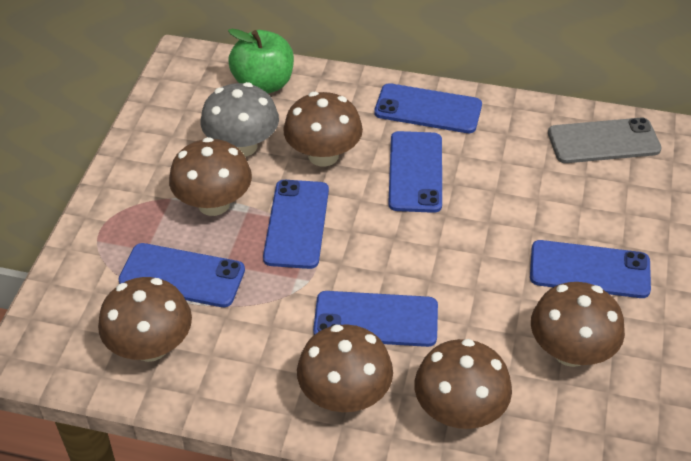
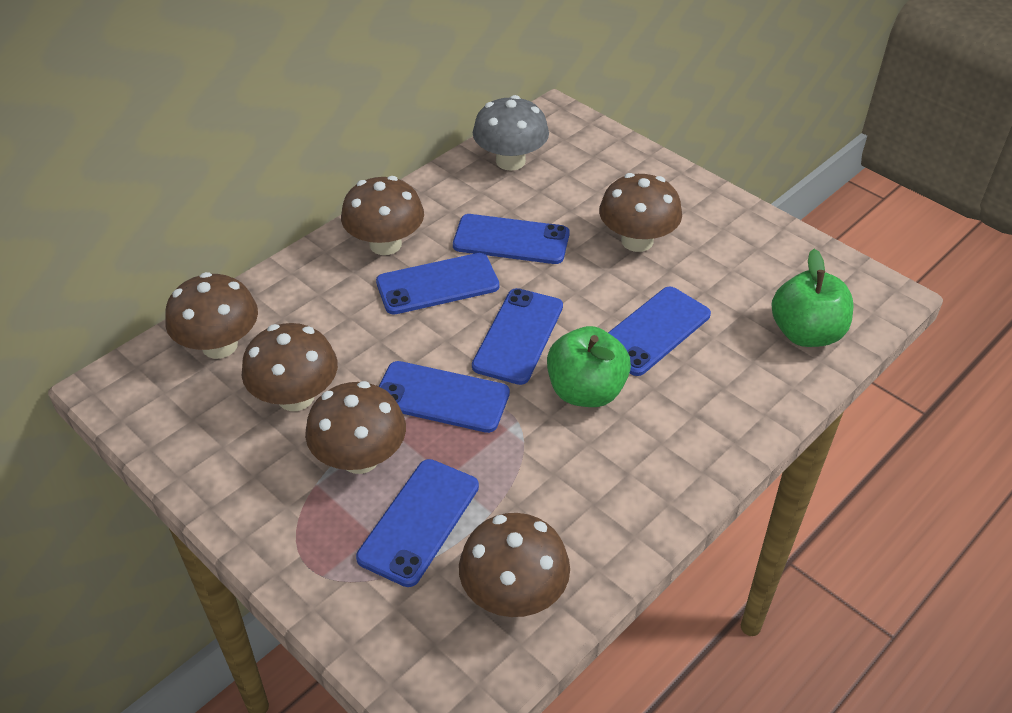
green apple: 1 -> 2
grey phone: 1 -> 0

